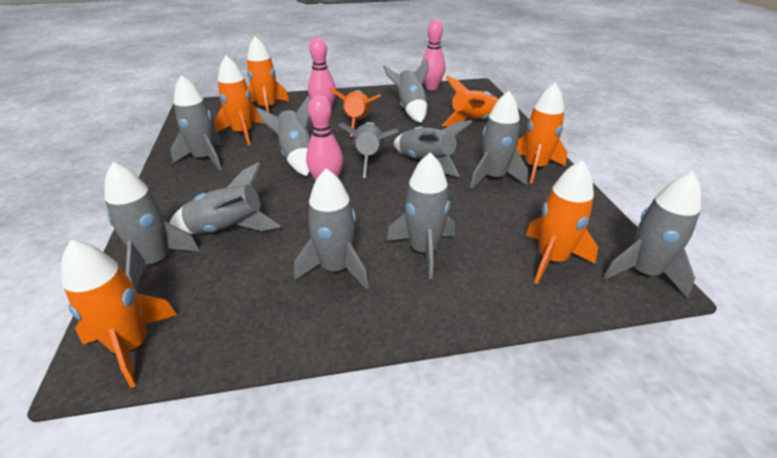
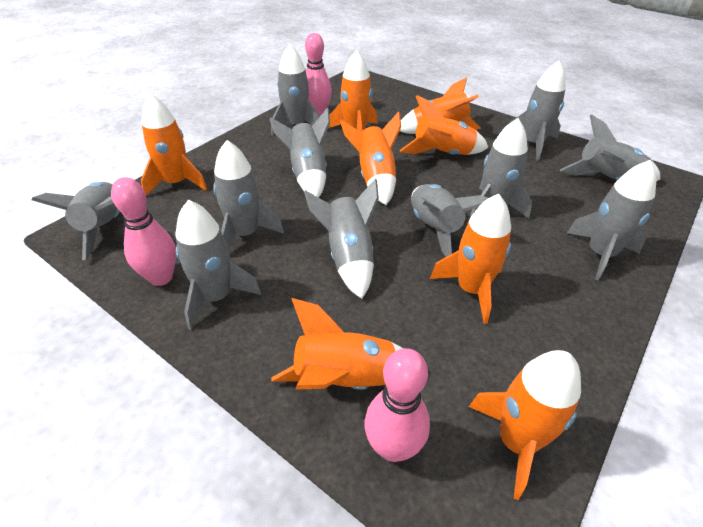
orange rocket: 7 -> 8

